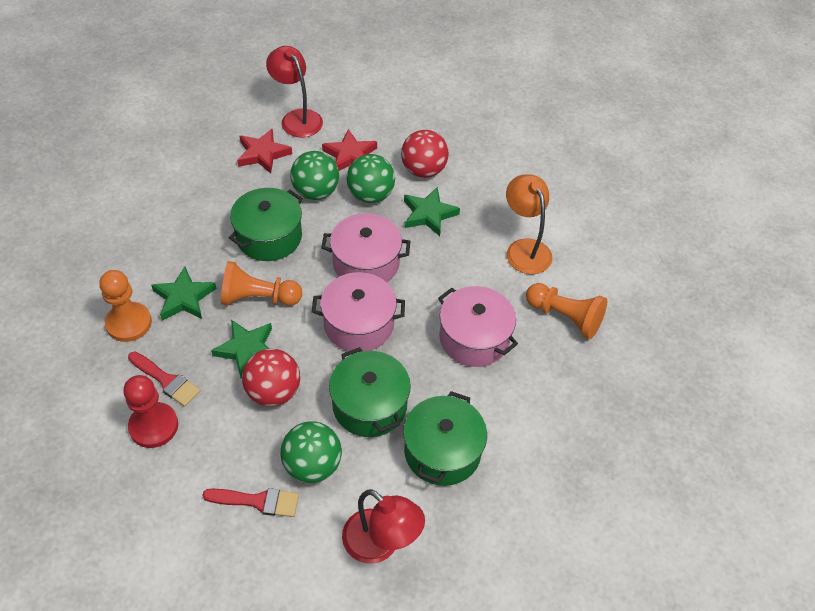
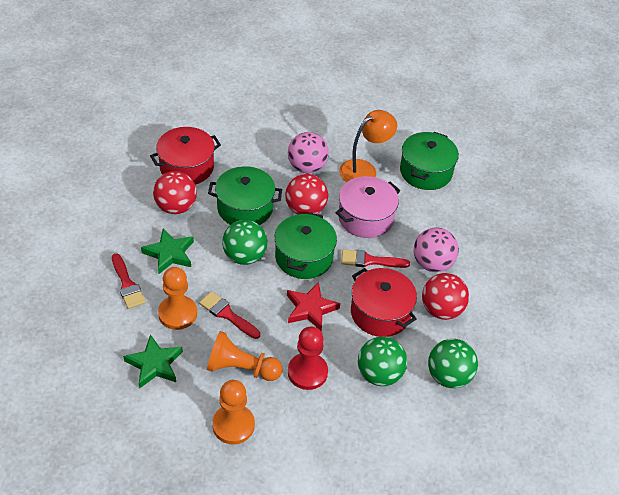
green star: 3 -> 2
pink ball: 0 -> 2
pink pot: 3 -> 1
red ball: 2 -> 3
red brush: 2 -> 3
red lamp: 2 -> 0
red pot: 0 -> 2
red star: 2 -> 1

